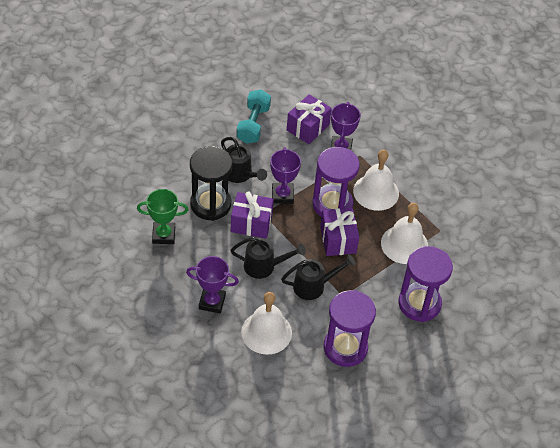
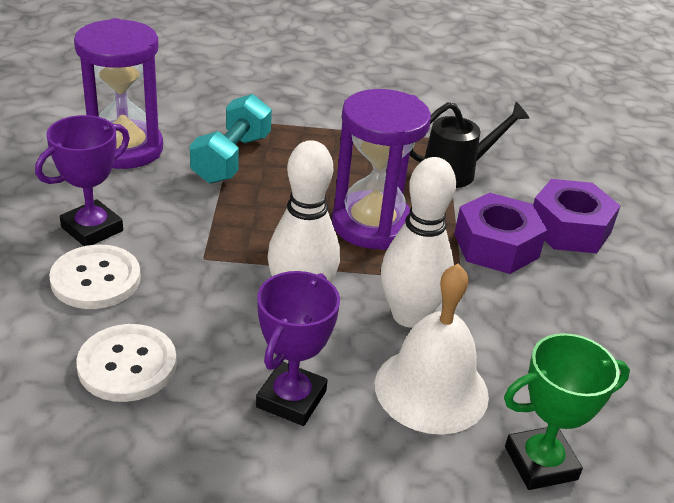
black hourglass: 1 -> 0
black watering can: 3 -> 1
purple gift: 3 -> 0
purple hourglass: 3 -> 2
purple nut: 0 -> 2
purple trophy: 3 -> 2
white bell: 3 -> 1
white bowling pin: 0 -> 2
white button: 0 -> 2

